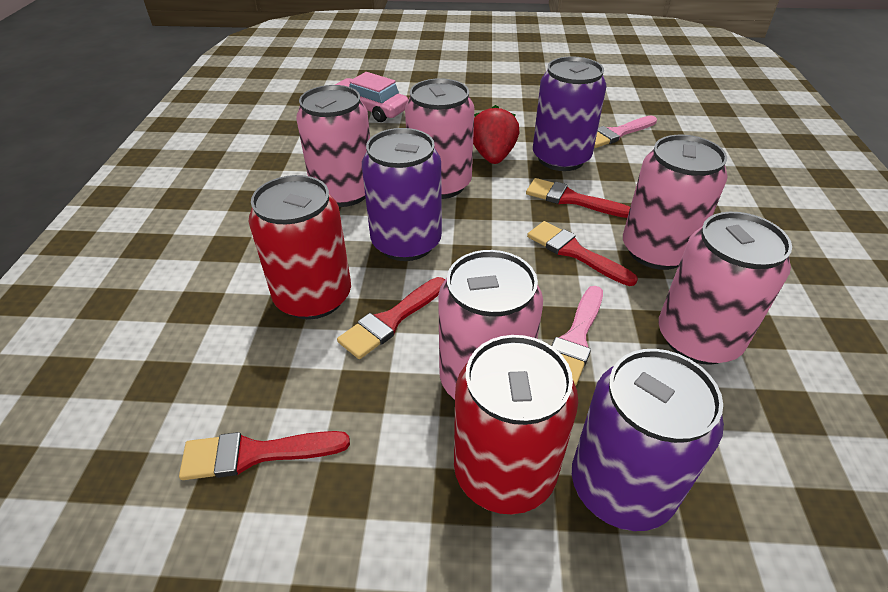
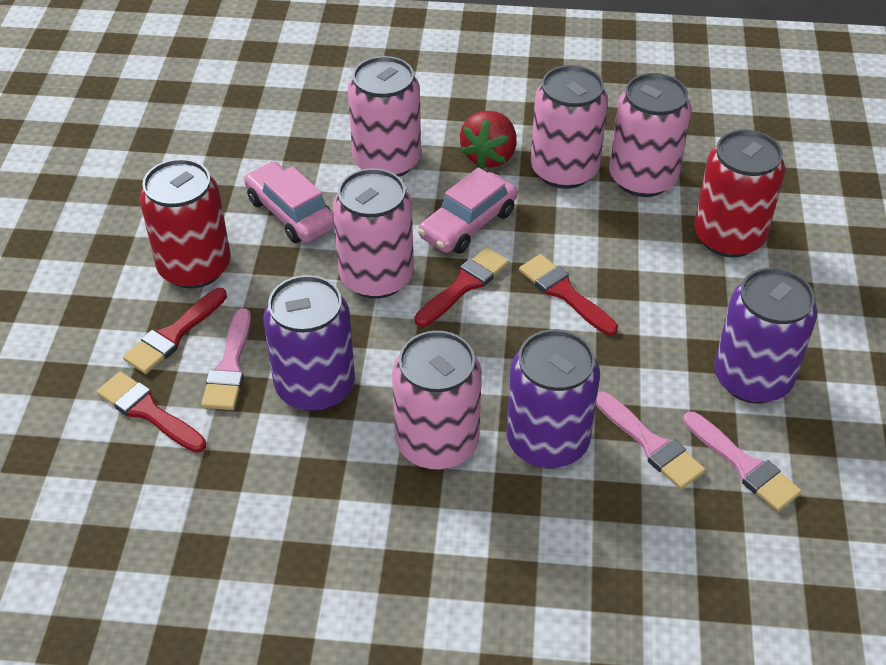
pink brush: 2 -> 3
pink car: 1 -> 2

